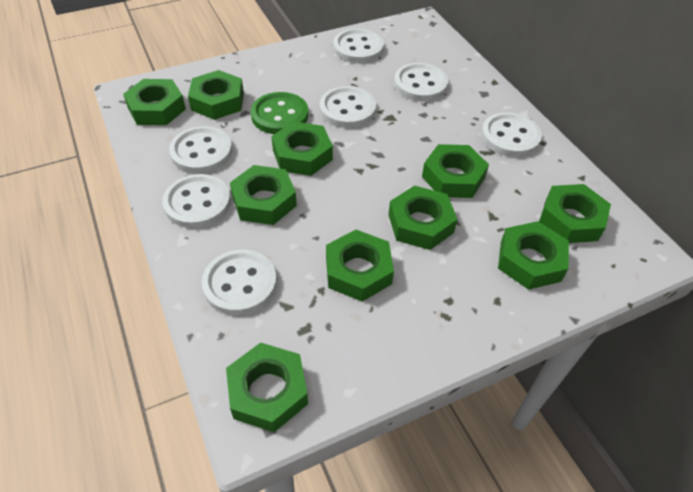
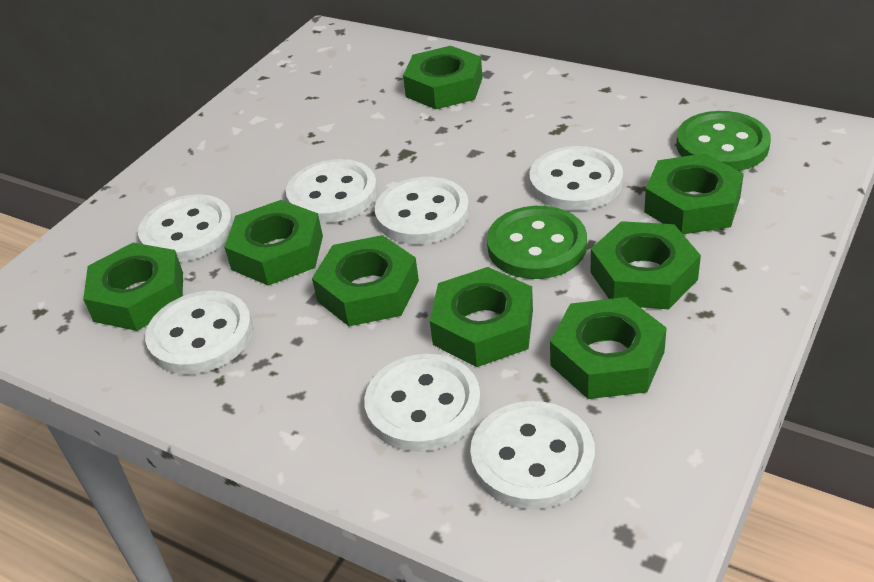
green button: 1 -> 2
green nut: 10 -> 8

